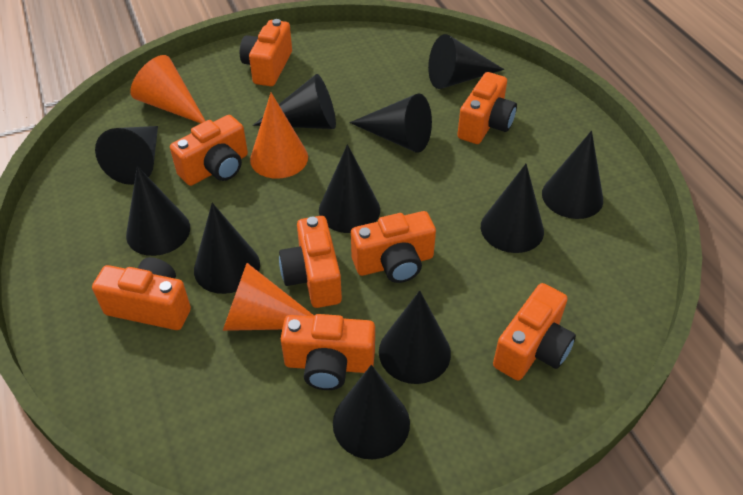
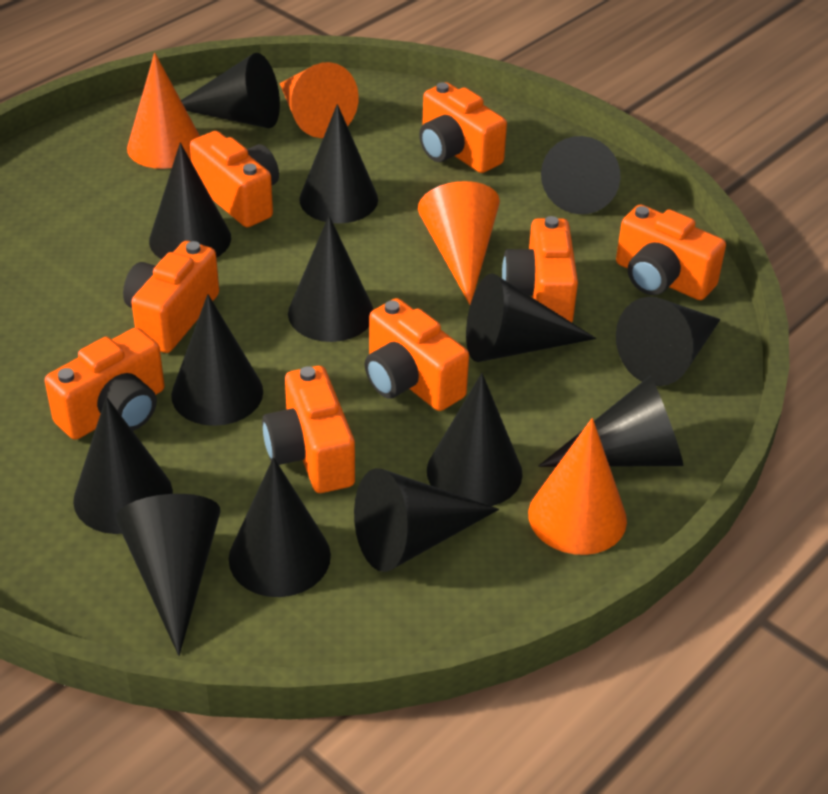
black cone: 11 -> 14
orange cone: 3 -> 4

